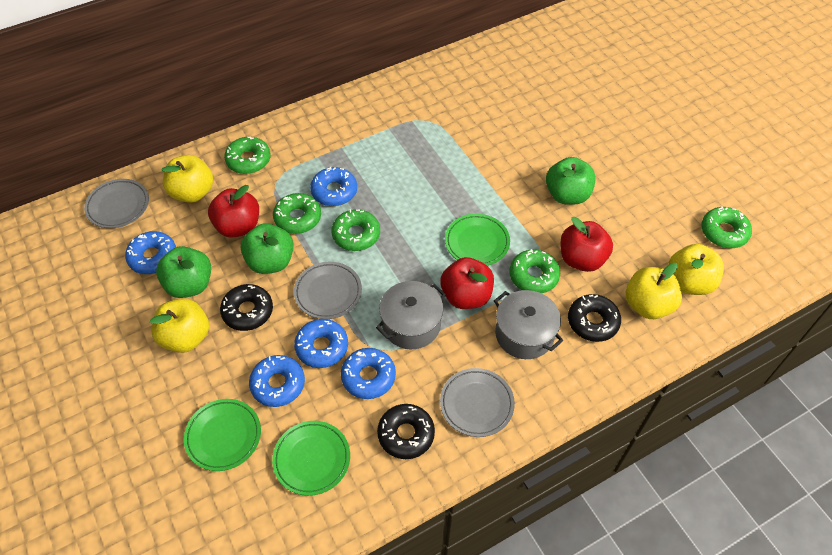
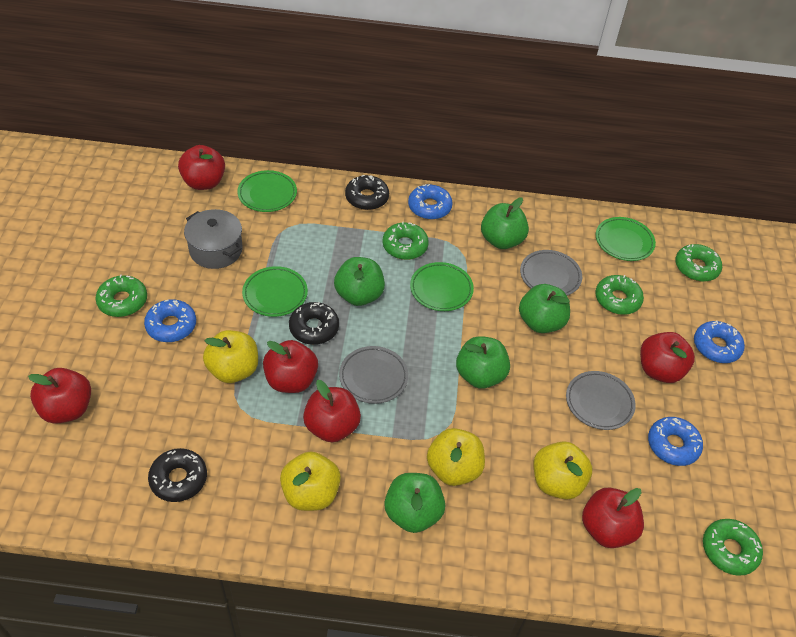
blue donut: 5 -> 4
green apple: 3 -> 5
green plate: 3 -> 4
grey pot: 2 -> 1
red apple: 3 -> 6

